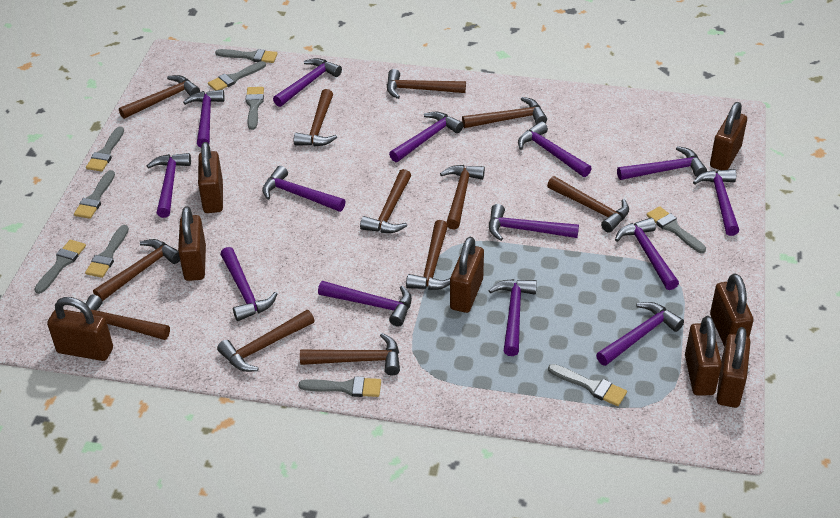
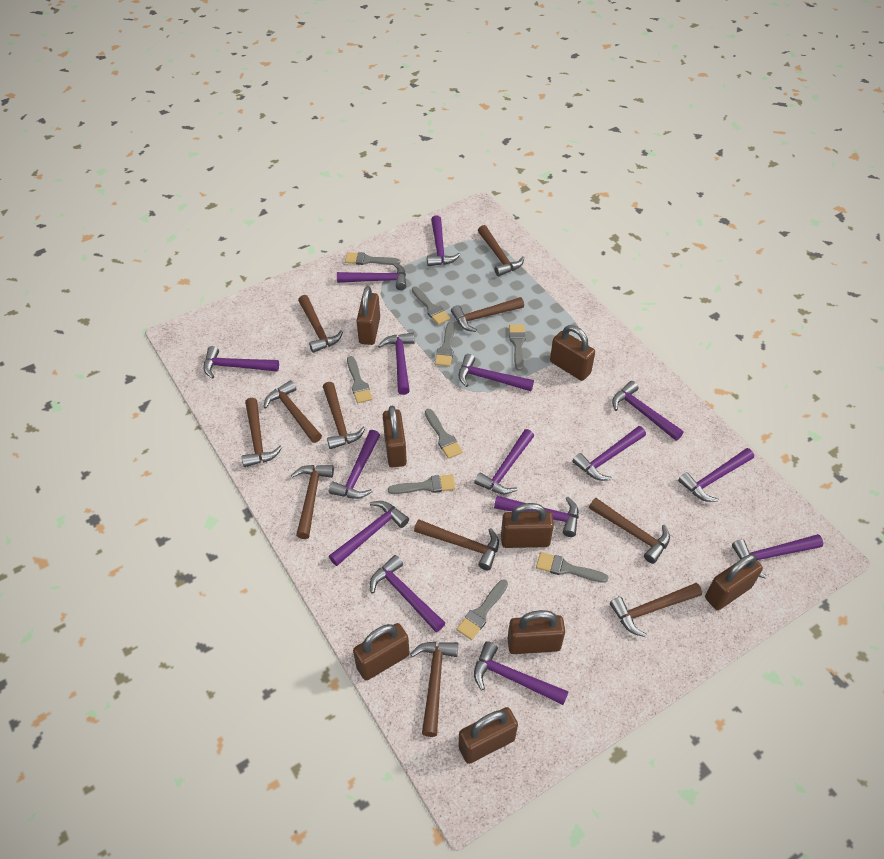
brown hammer: 12 -> 11
grey brush: 10 -> 9
purple hammer: 14 -> 15

